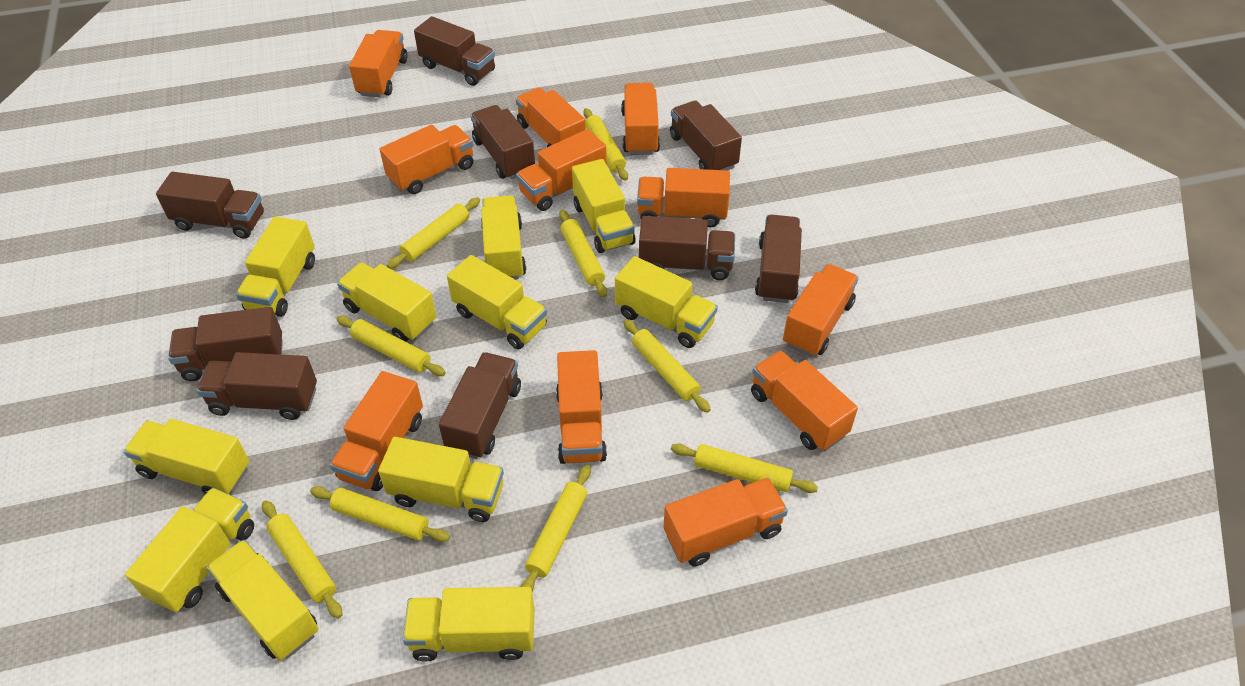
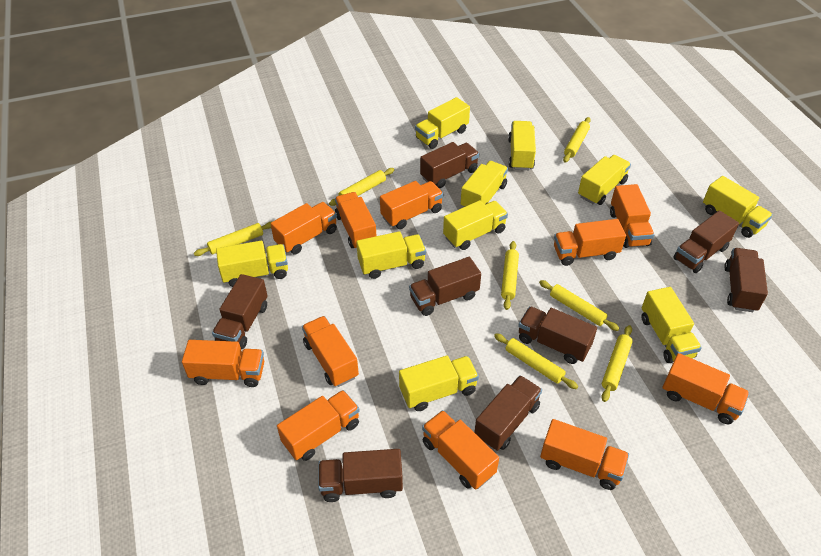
brown truck: 9 -> 8
yellow rolling pin: 9 -> 7
yellow truck: 11 -> 10

